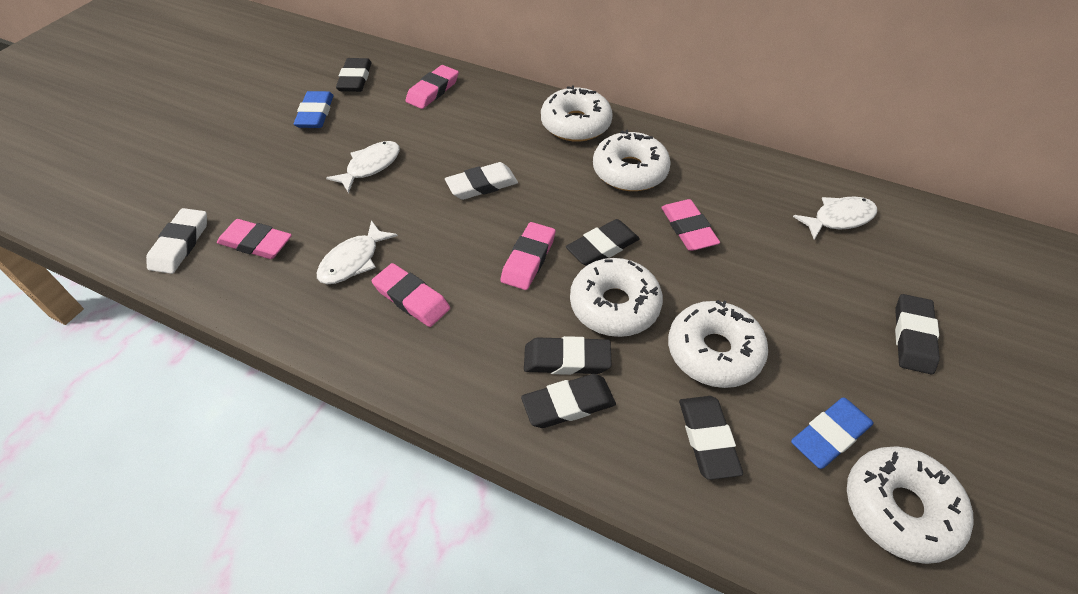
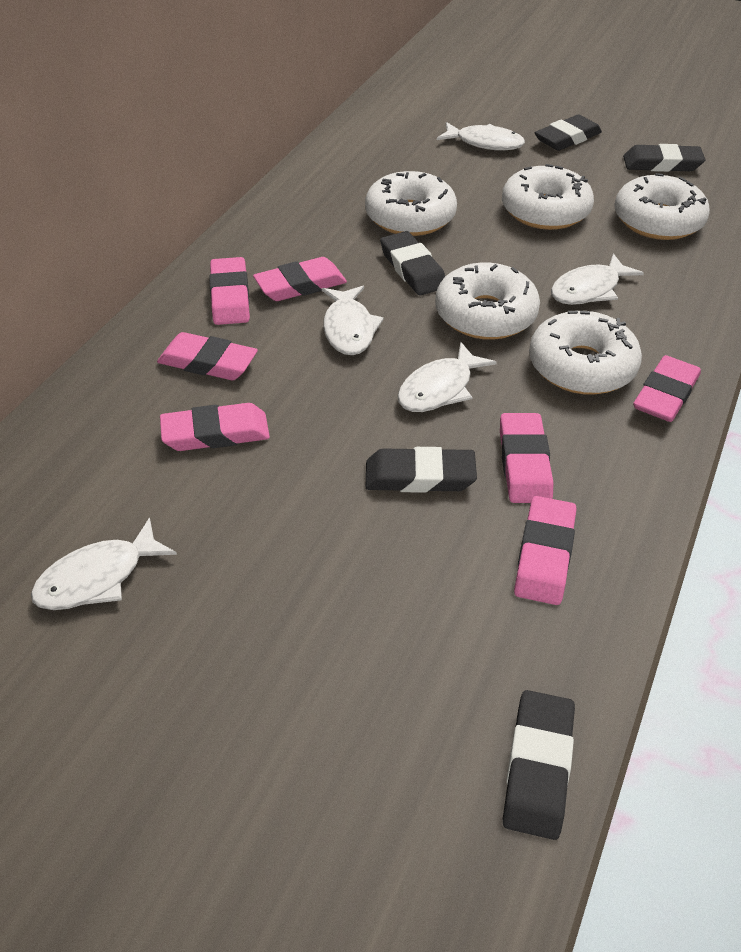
black eraser: 6 -> 5
blue eraser: 2 -> 0
pink eraser: 5 -> 7
white eraser: 2 -> 0
white fish: 3 -> 5

